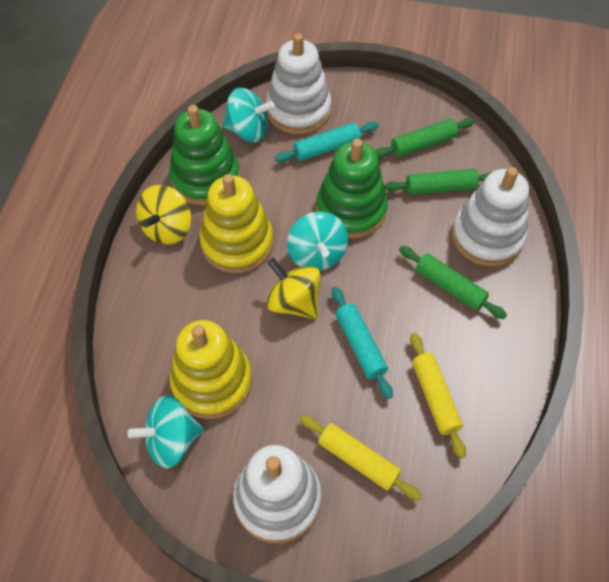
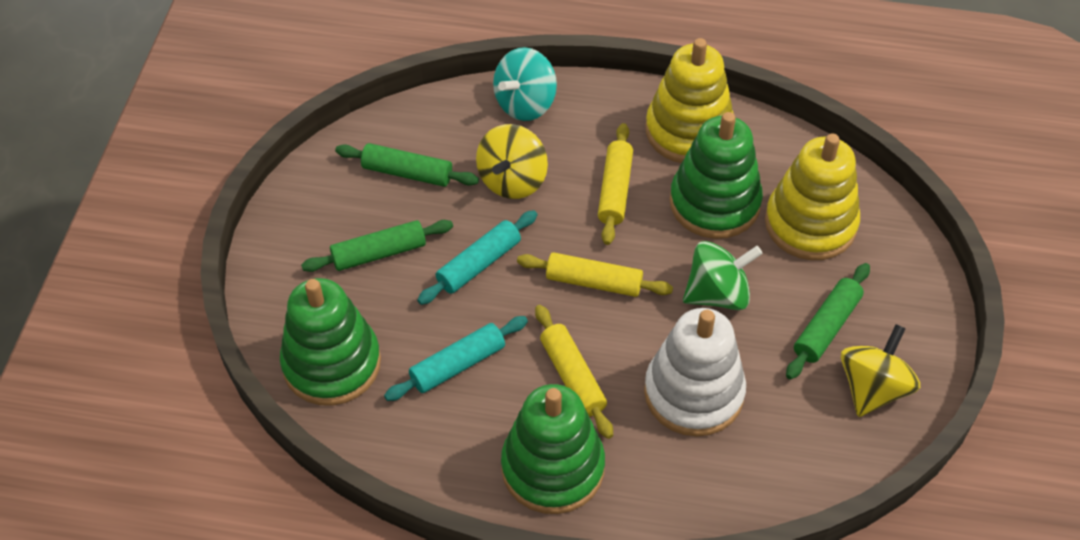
green spinning top: 0 -> 1
green stacking toy: 2 -> 3
turquoise spinning top: 3 -> 1
white stacking toy: 3 -> 1
yellow rolling pin: 2 -> 3

